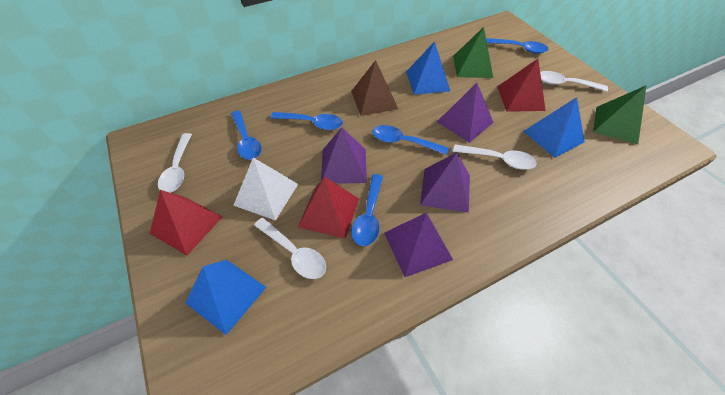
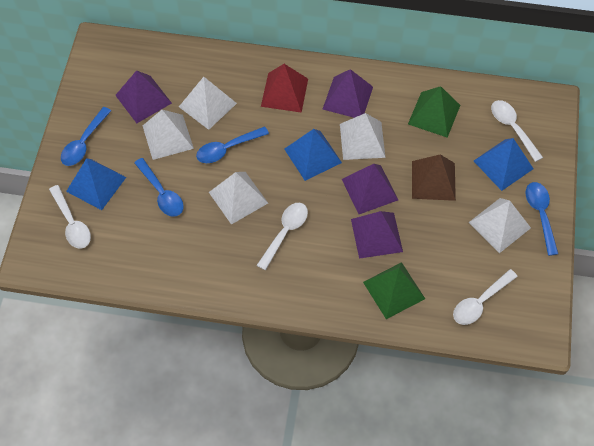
blue spoon: 5 -> 4
red pyramid: 3 -> 1
white pyramid: 1 -> 5

